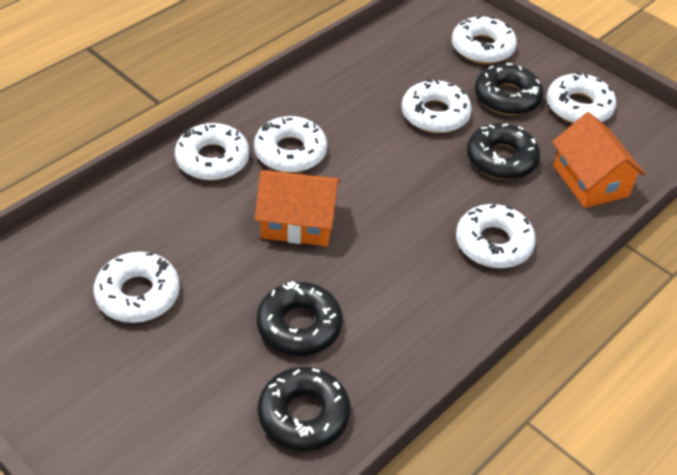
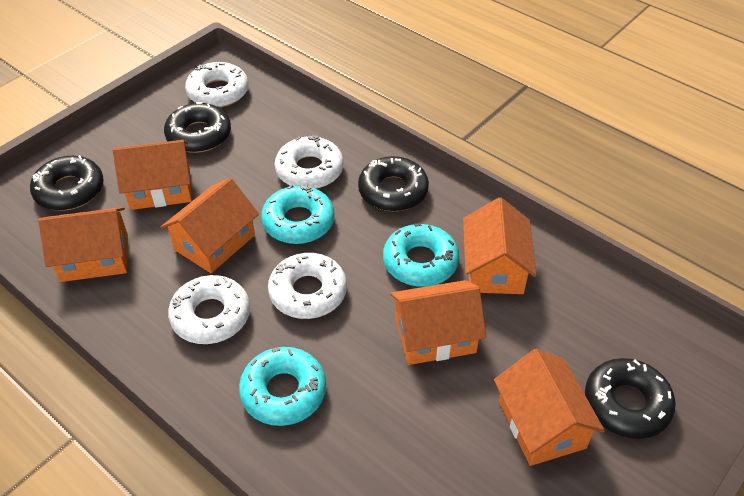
orange house: 2 -> 6
turquoise donut: 0 -> 3
white donut: 7 -> 4

